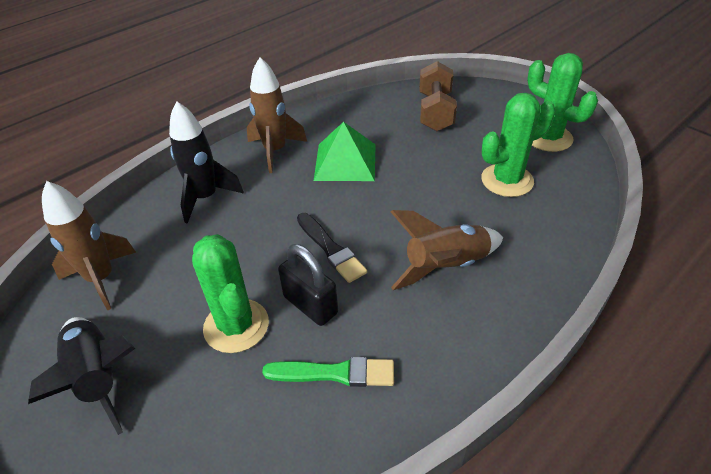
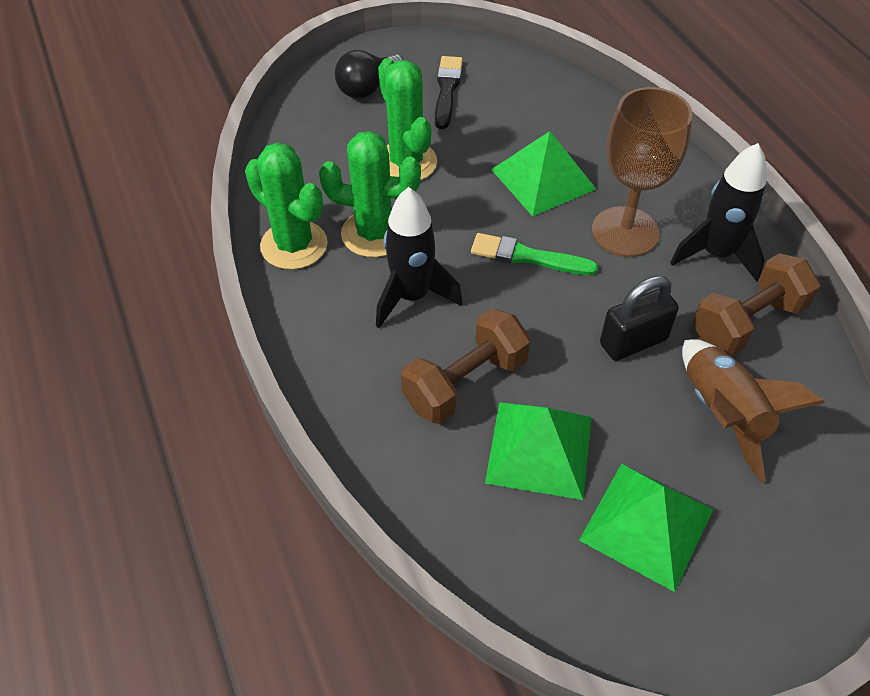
black light bulb: 0 -> 1
brown dumbbell: 1 -> 2
brown goblet: 0 -> 1
brown rocket: 3 -> 1
green pyramid: 1 -> 3

